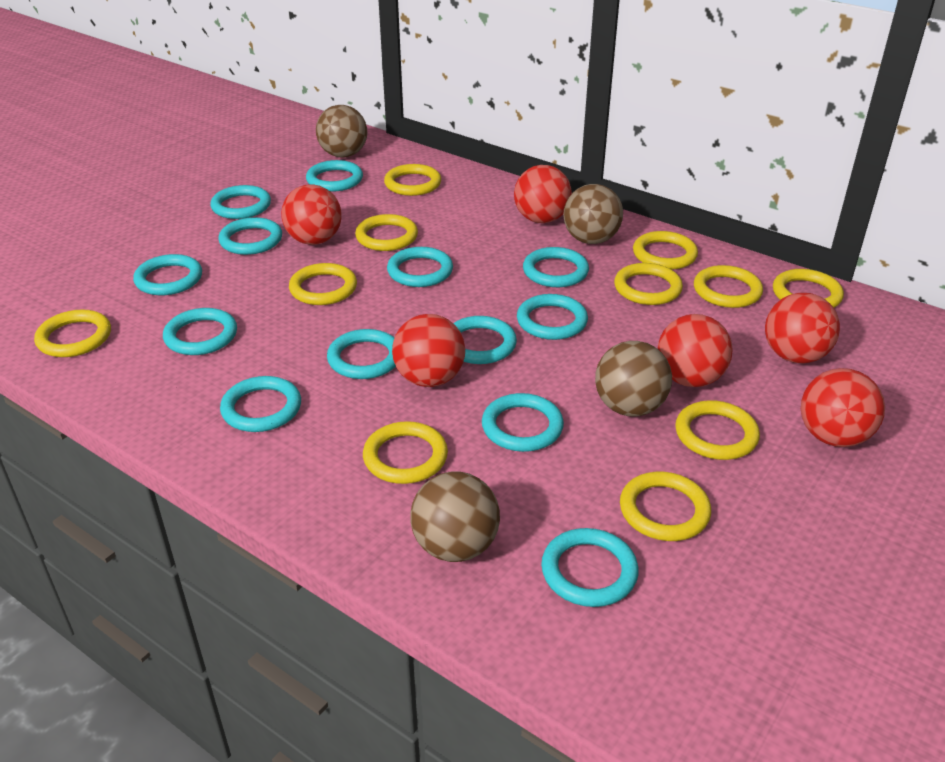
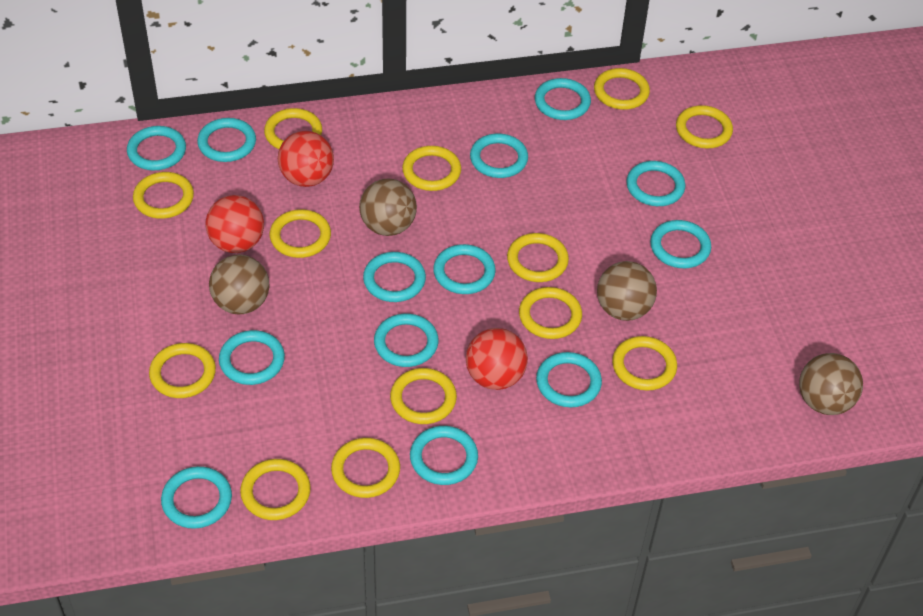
red ball: 6 -> 3
yellow ring: 11 -> 13

